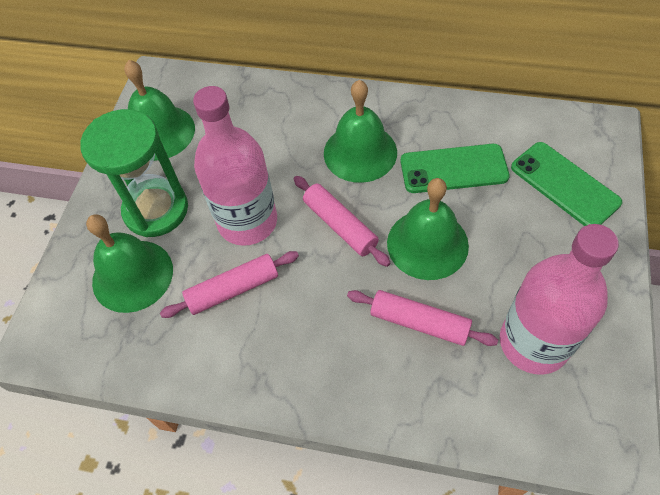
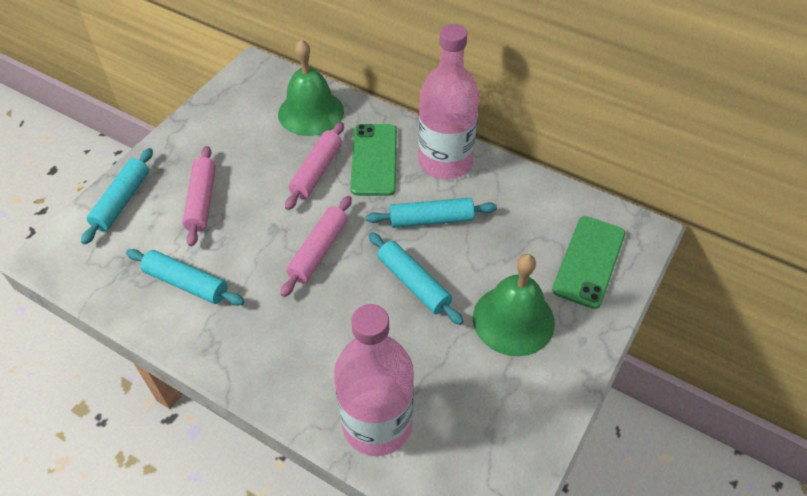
green bell: 4 -> 2
green hourglass: 1 -> 0
turquoise rolling pin: 0 -> 4

